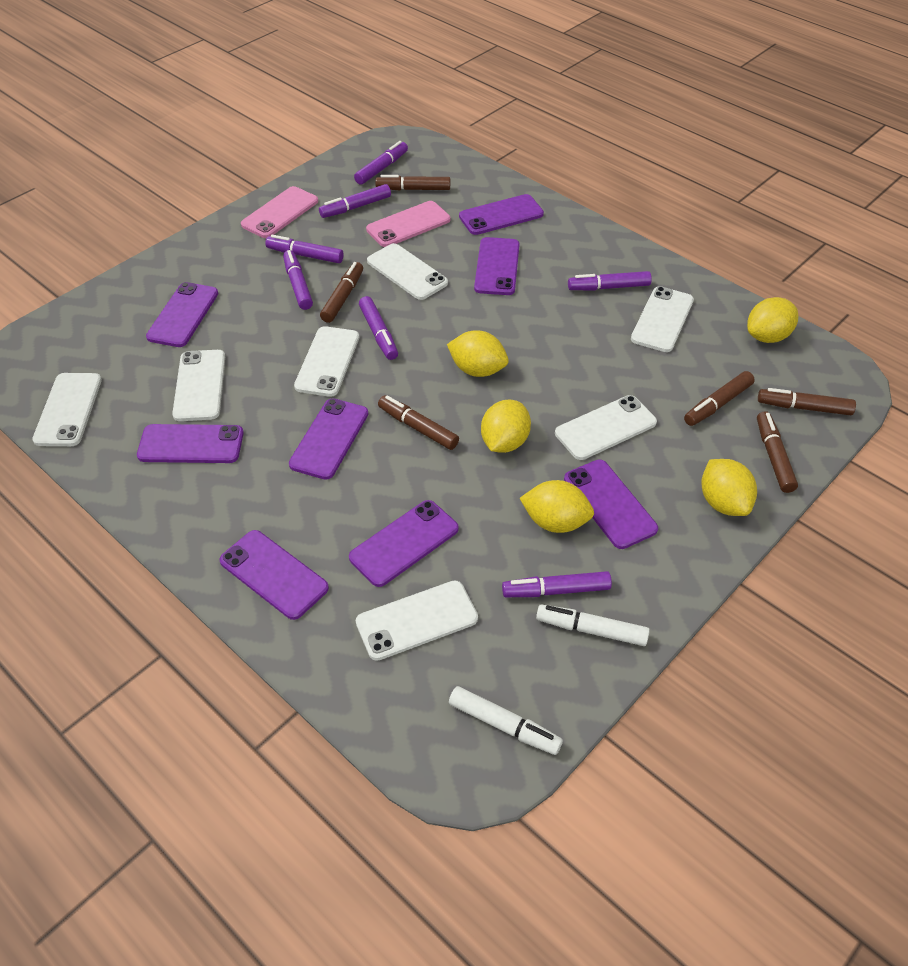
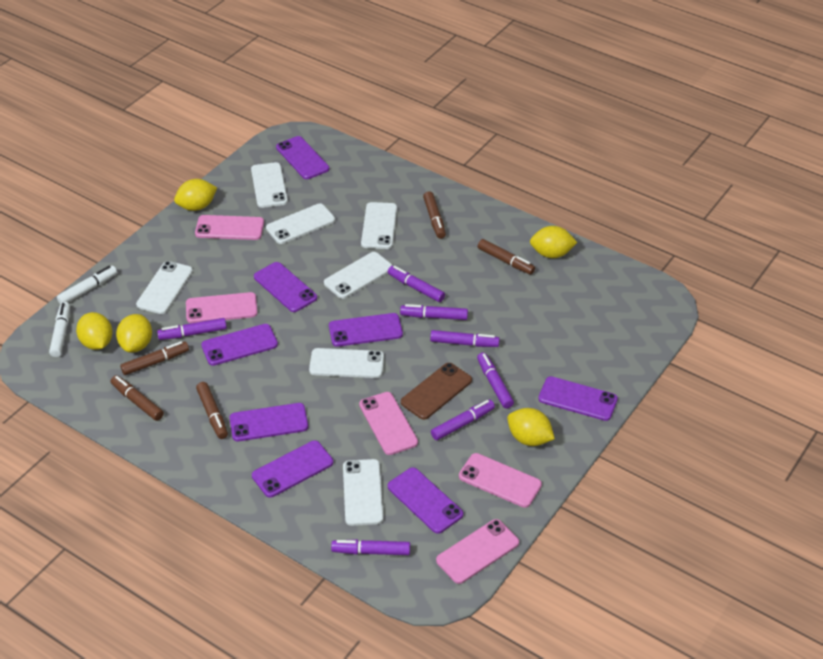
brown marker: 6 -> 5
brown phone: 0 -> 1
pink phone: 2 -> 5

